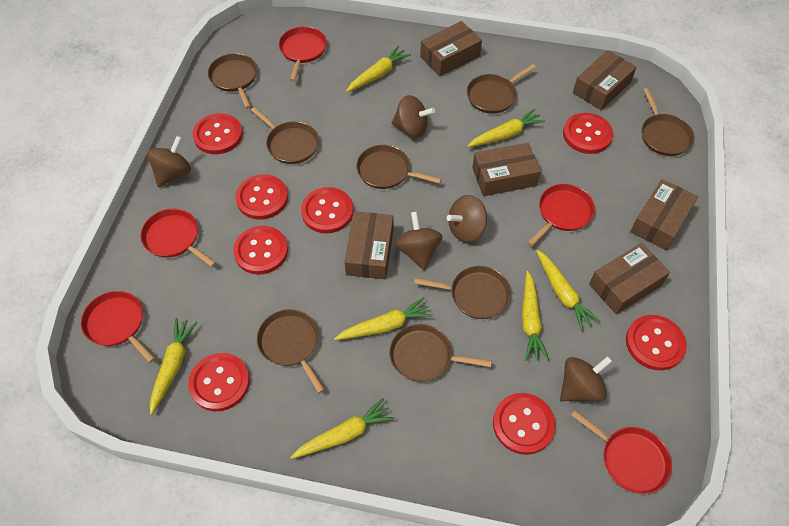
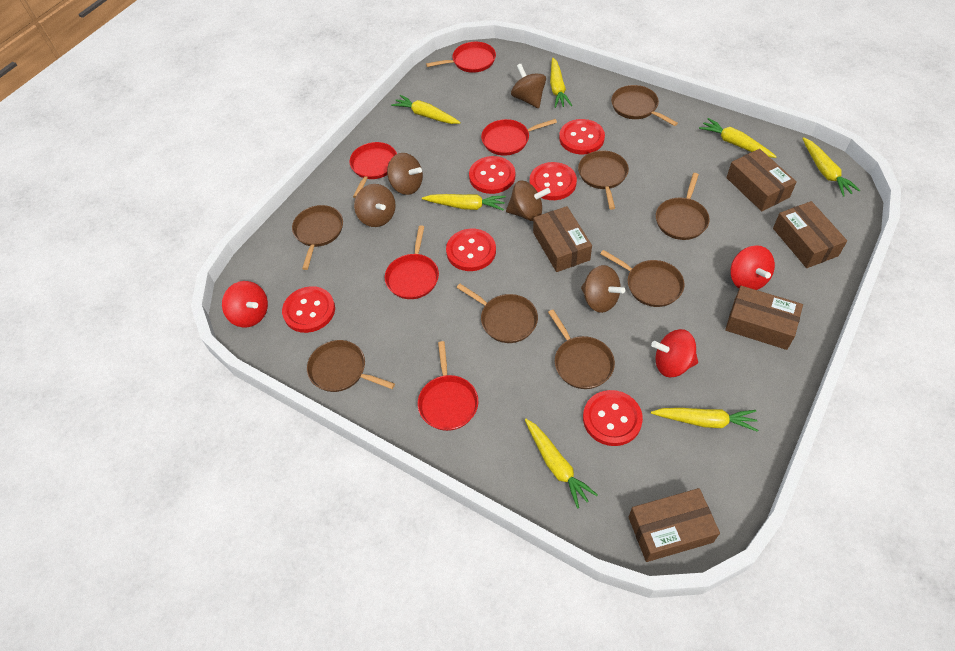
brown box: 6 -> 5
red button: 8 -> 6
red spinning top: 0 -> 3

